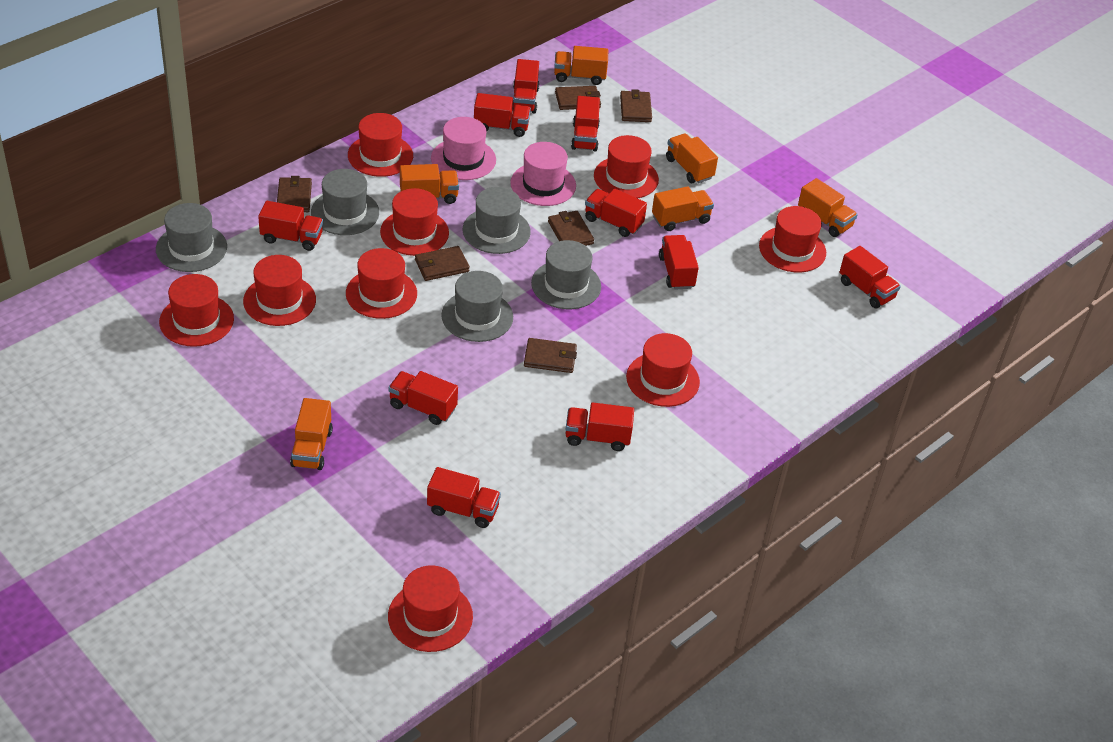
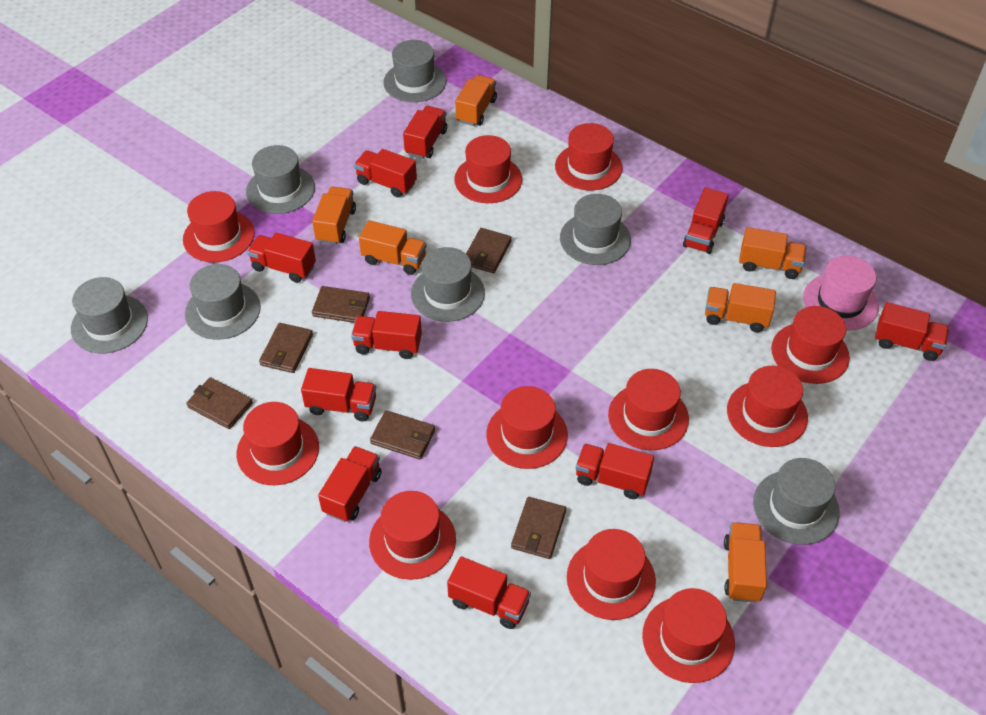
grey hat: 5 -> 7
pink hat: 2 -> 1
red hat: 9 -> 11

